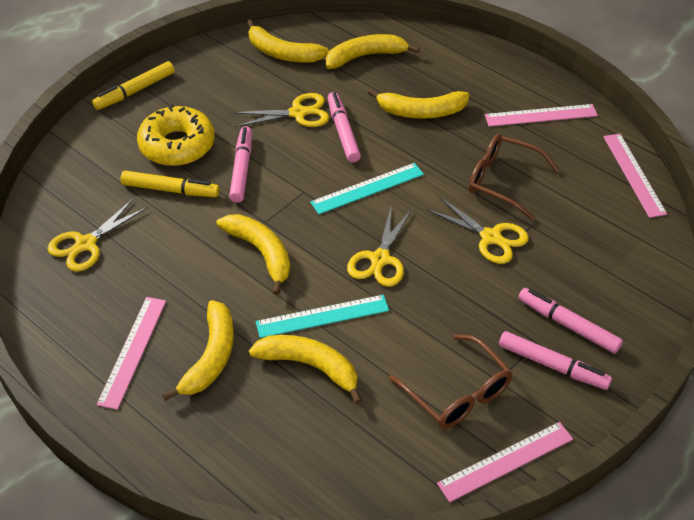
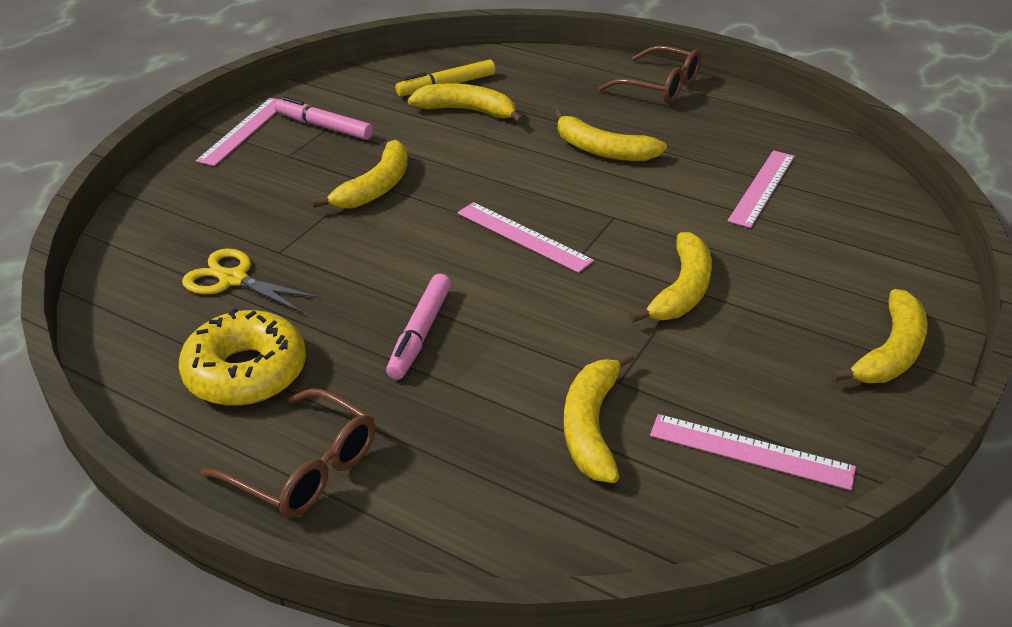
pink marker: 4 -> 2
turquoise ruler: 2 -> 0
yellow marker: 2 -> 1
yellow scissors: 4 -> 1

